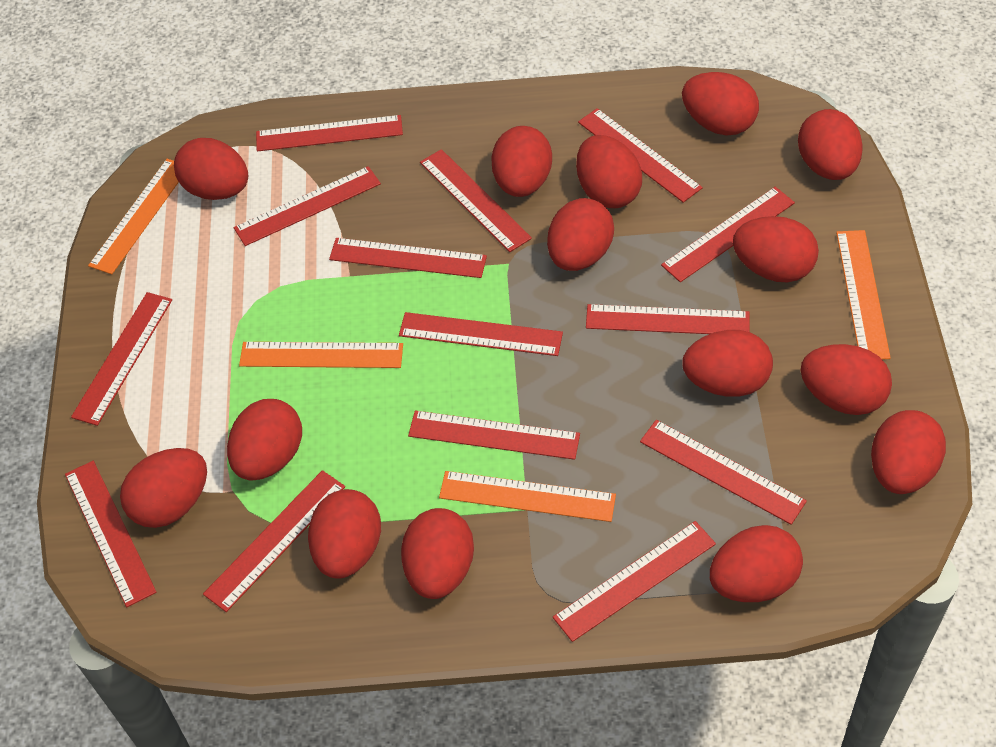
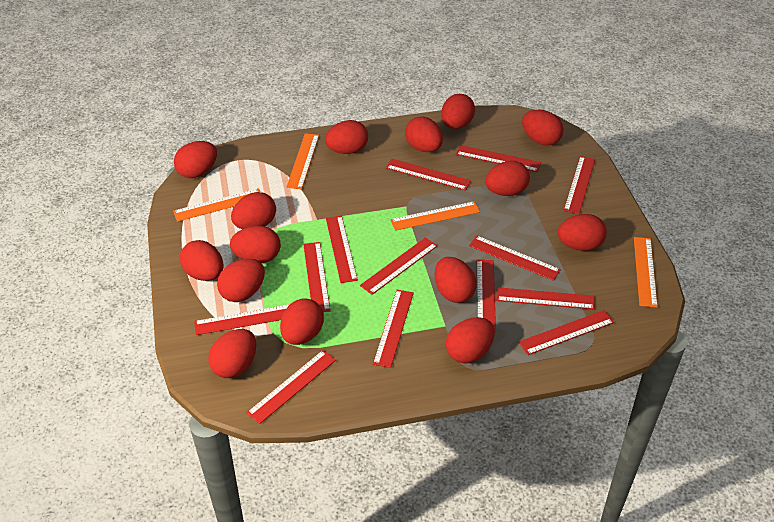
red ruler: 14 -> 13

